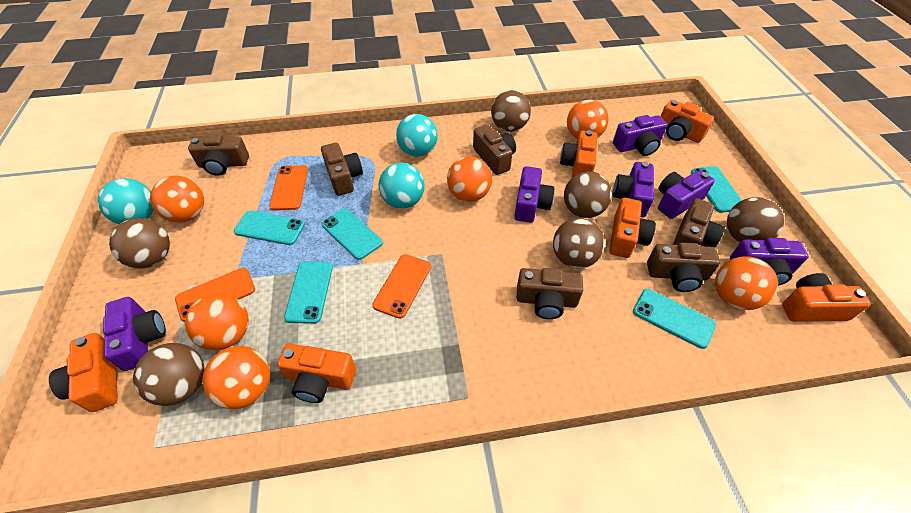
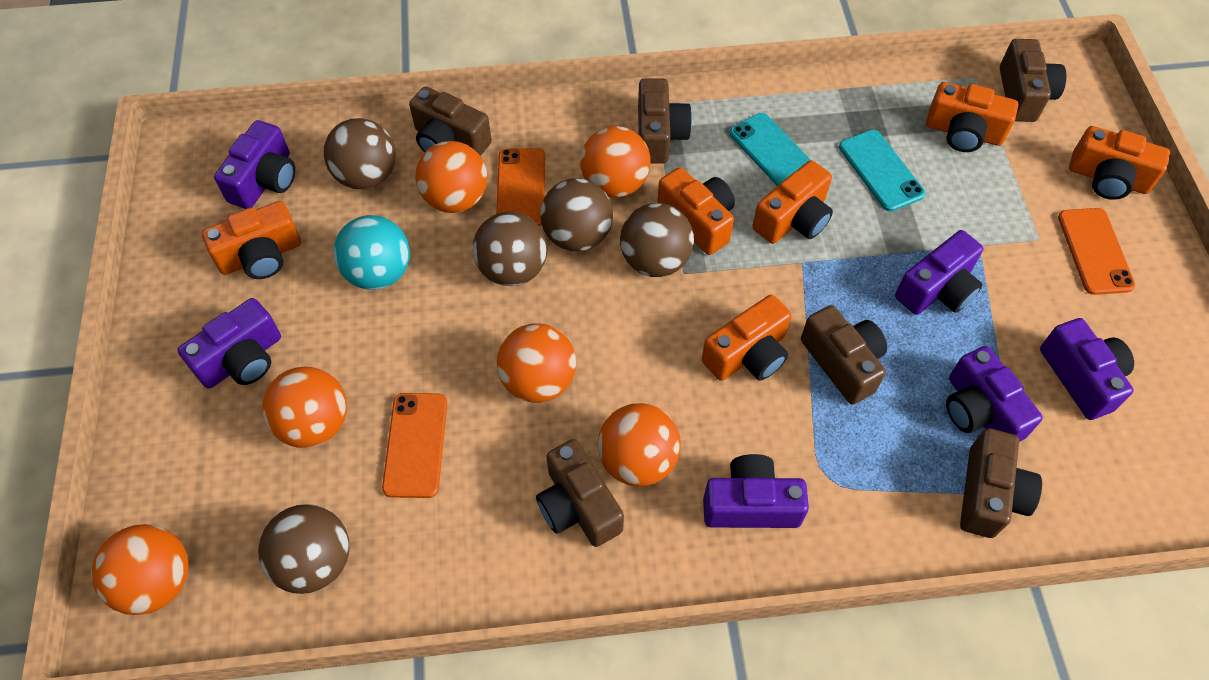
brown ball: 6 -> 5
turquoise ball: 3 -> 1
turquoise phone: 5 -> 2

